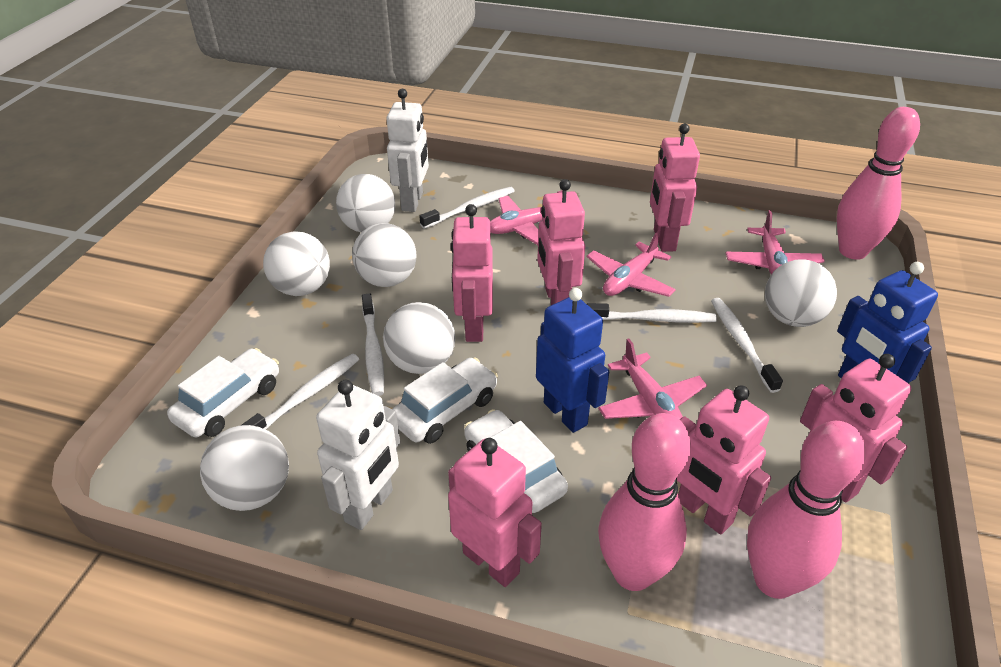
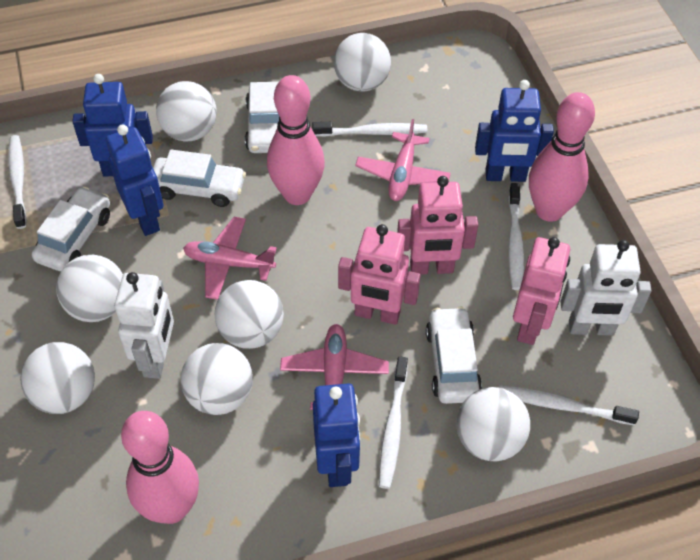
blue robot: 2 -> 4
pink plane: 4 -> 3
pink robot: 6 -> 3
white ball: 6 -> 7
white car: 3 -> 4

